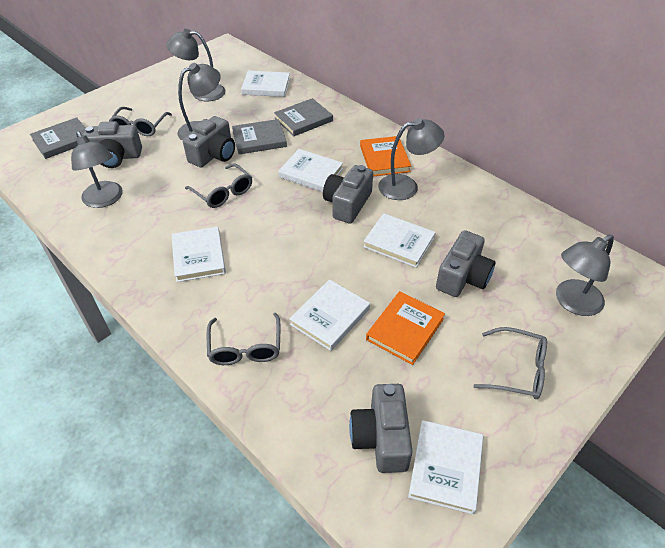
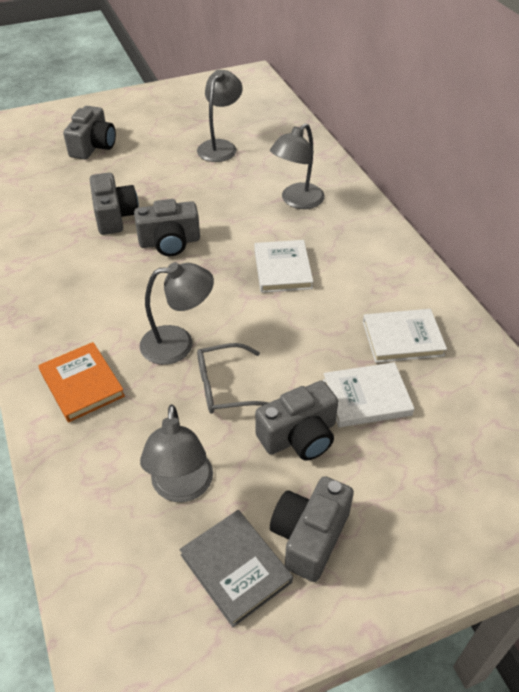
grey book: 3 -> 1
grey glasses: 4 -> 1
grey lamp: 5 -> 4
orange book: 2 -> 1
white book: 6 -> 3

